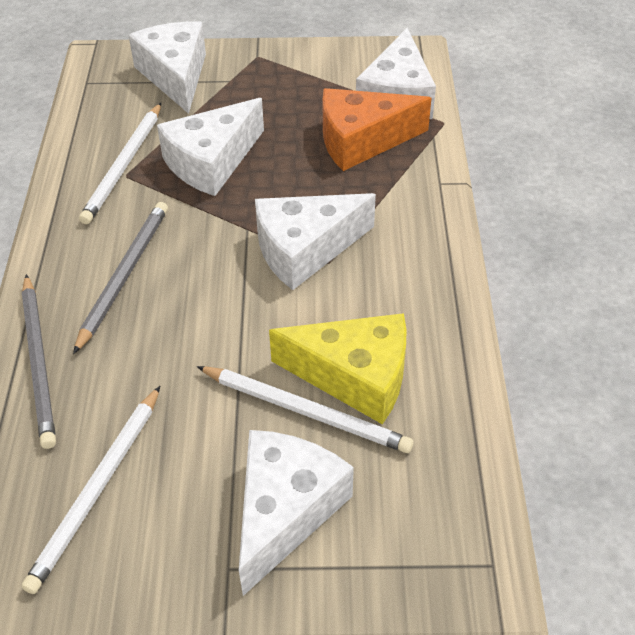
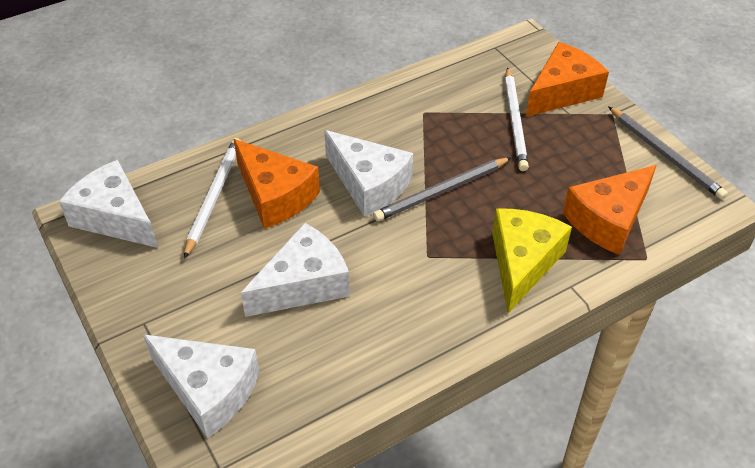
orange cheese: 1 -> 3
white cheese: 5 -> 4
white pencil: 3 -> 2

